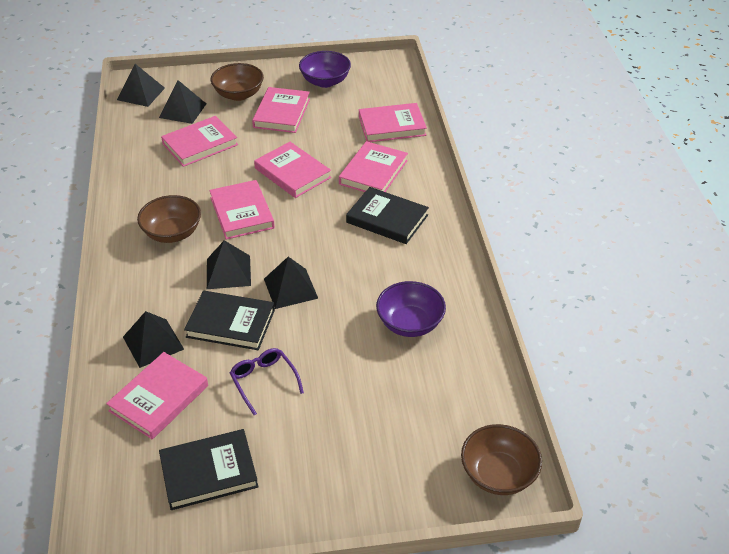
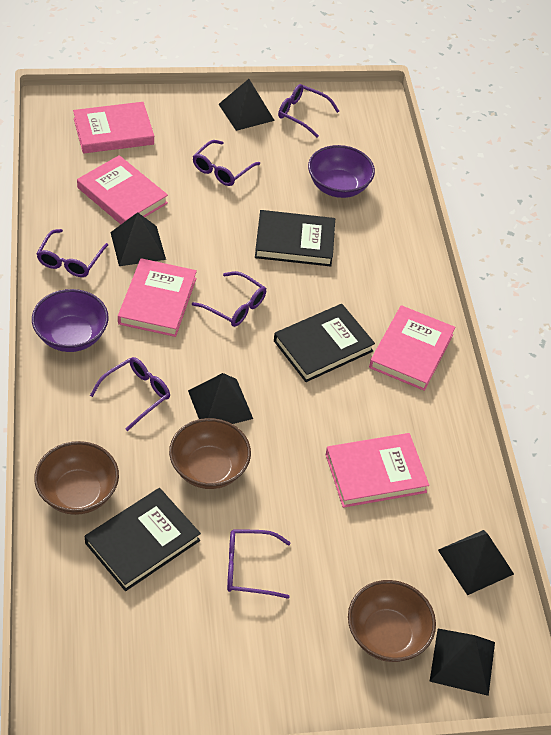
pink book: 7 -> 5
purple glasses: 1 -> 6

